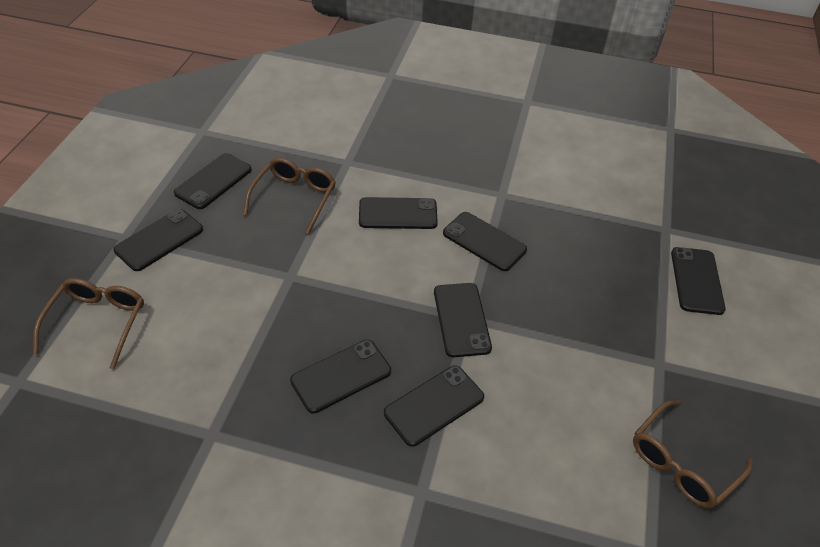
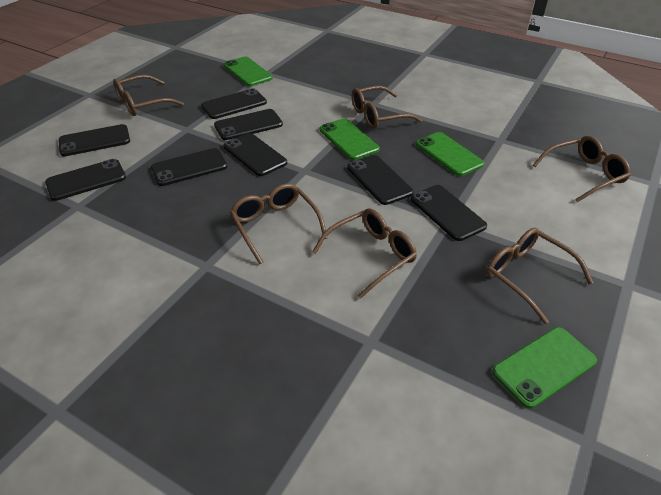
brown glasses: 3 -> 6
green phone: 0 -> 4

